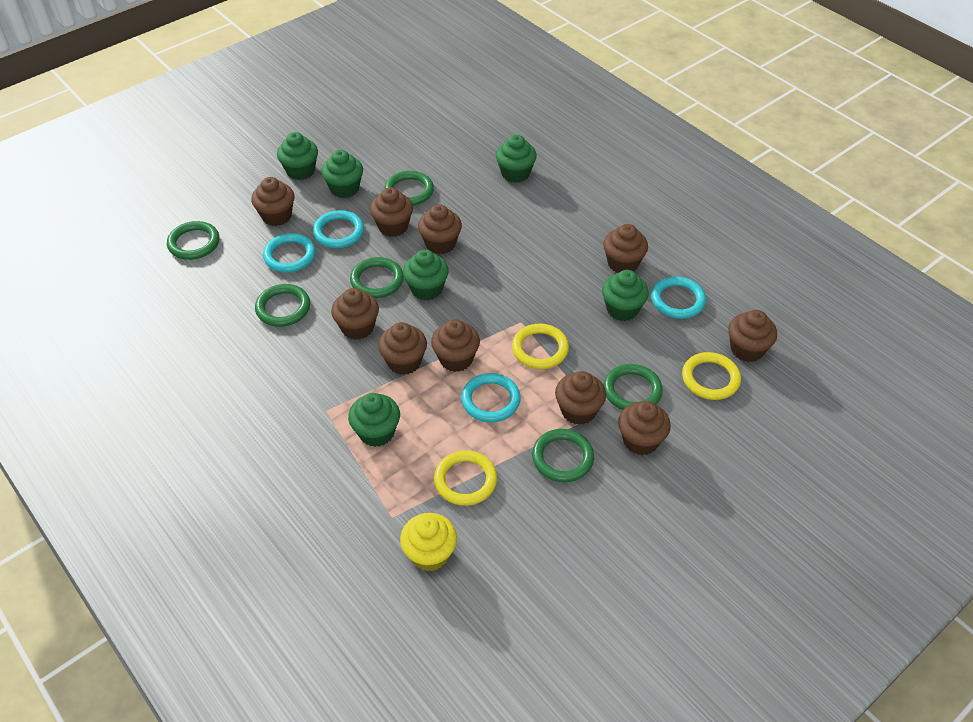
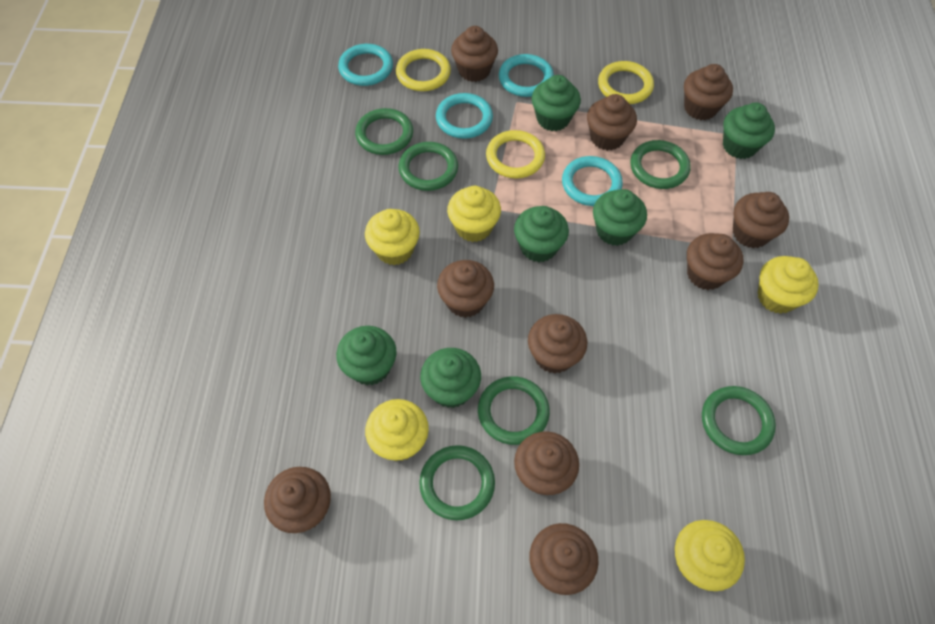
yellow cupcake: 1 -> 5

